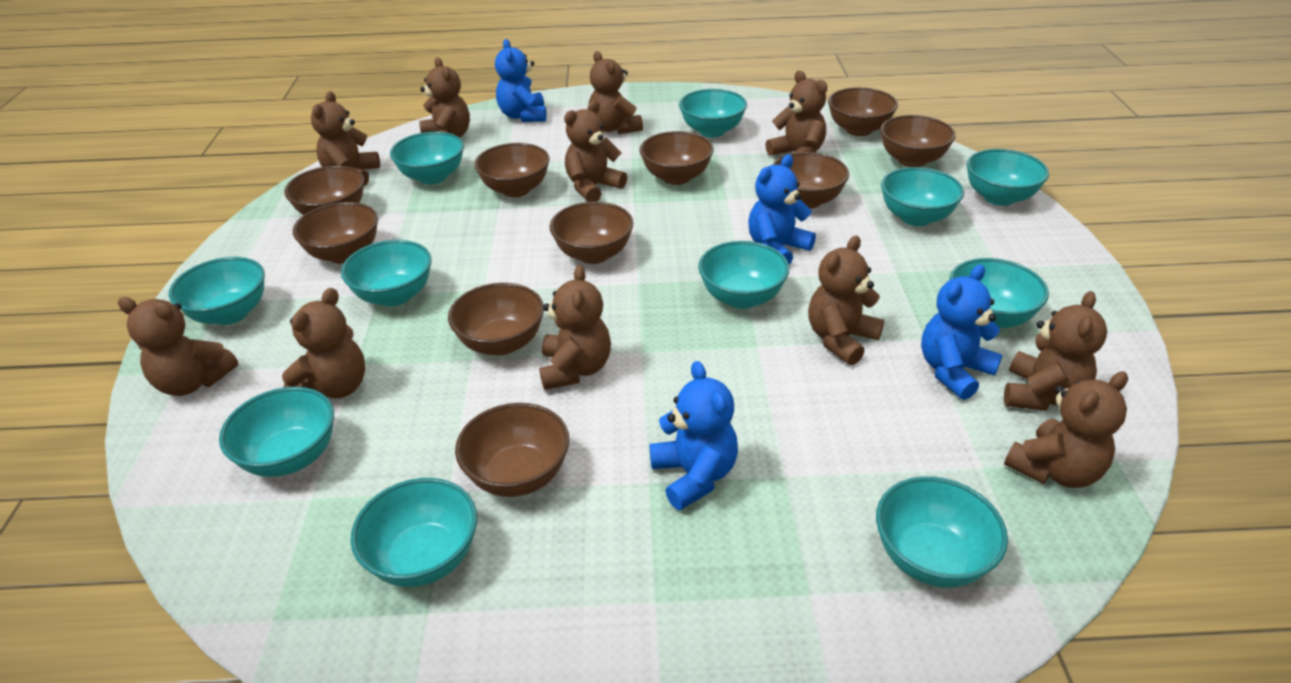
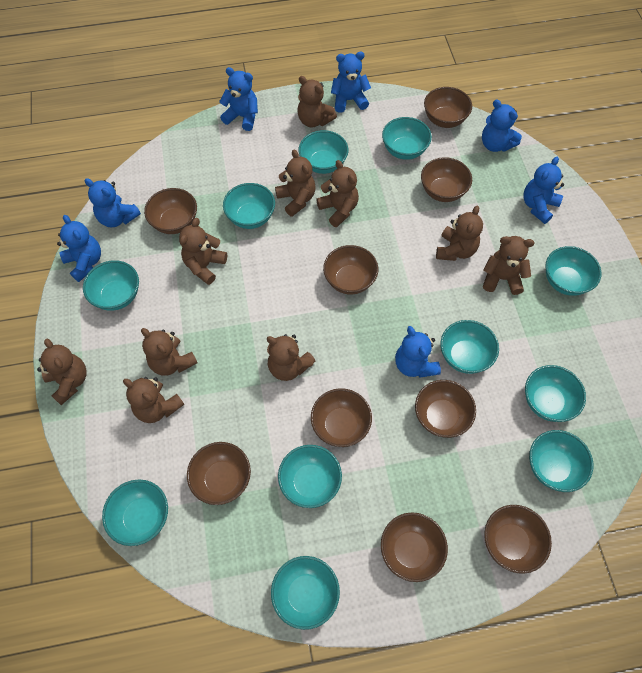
blue teddy bear: 4 -> 7
brown bowl: 10 -> 9
brown teddy bear: 11 -> 10

